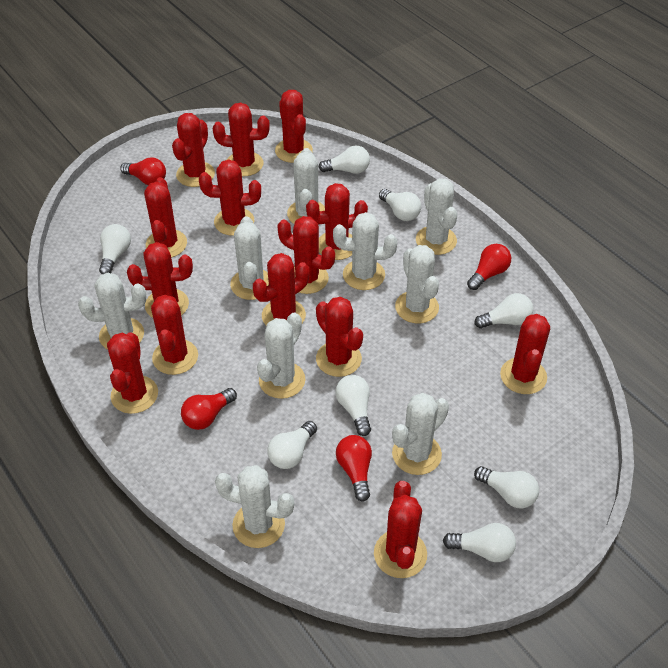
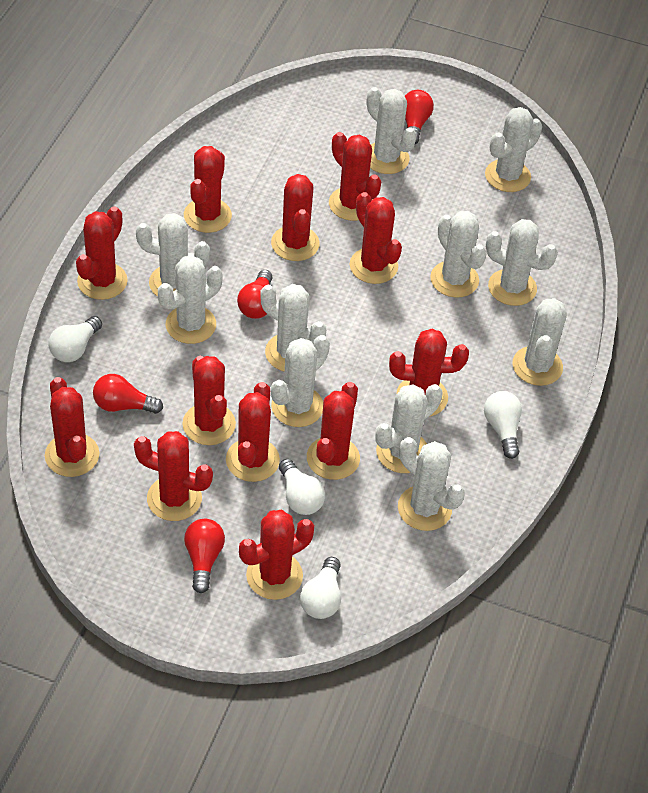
red cactus: 14 -> 12
white cactus: 9 -> 11
white light bulb: 8 -> 4

